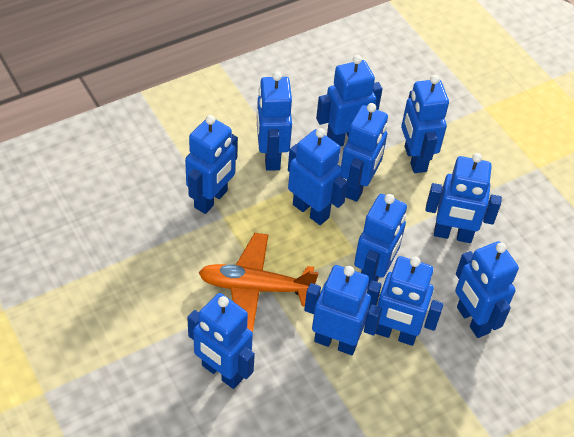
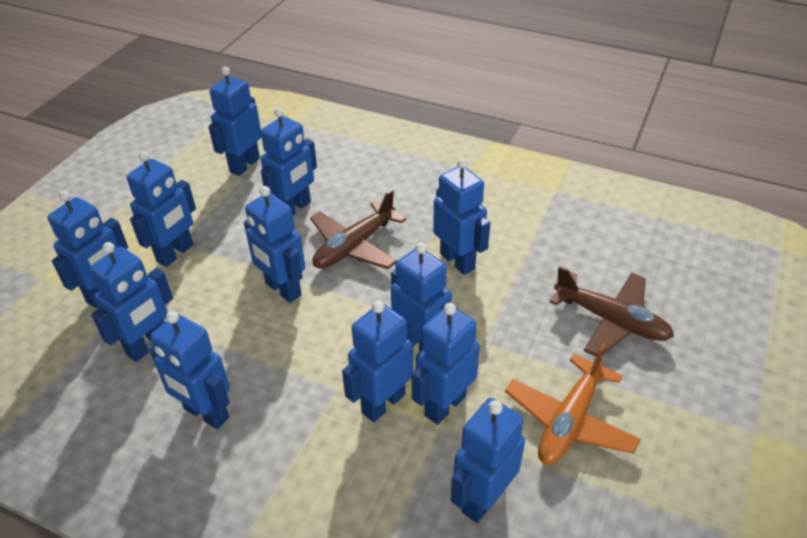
brown plane: 0 -> 2

